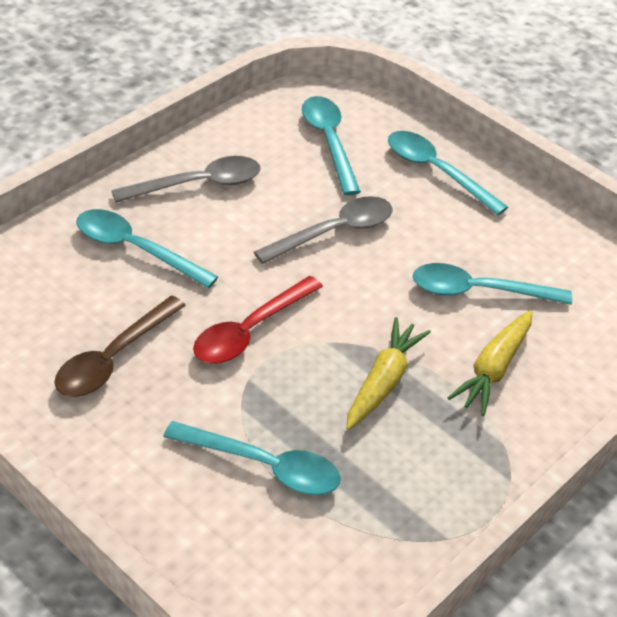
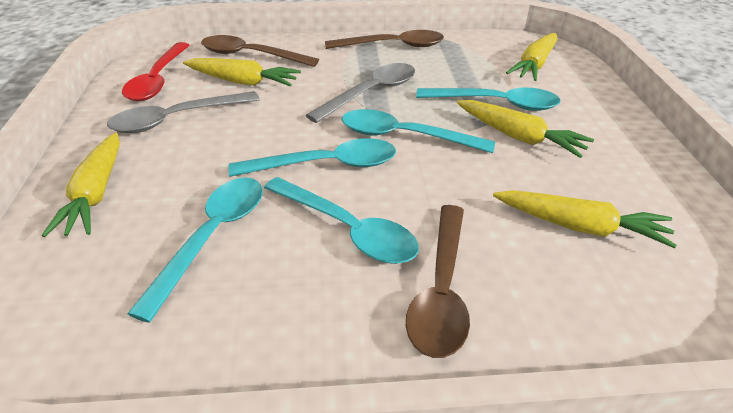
brown spoon: 1 -> 3
yellow carrot: 2 -> 5

